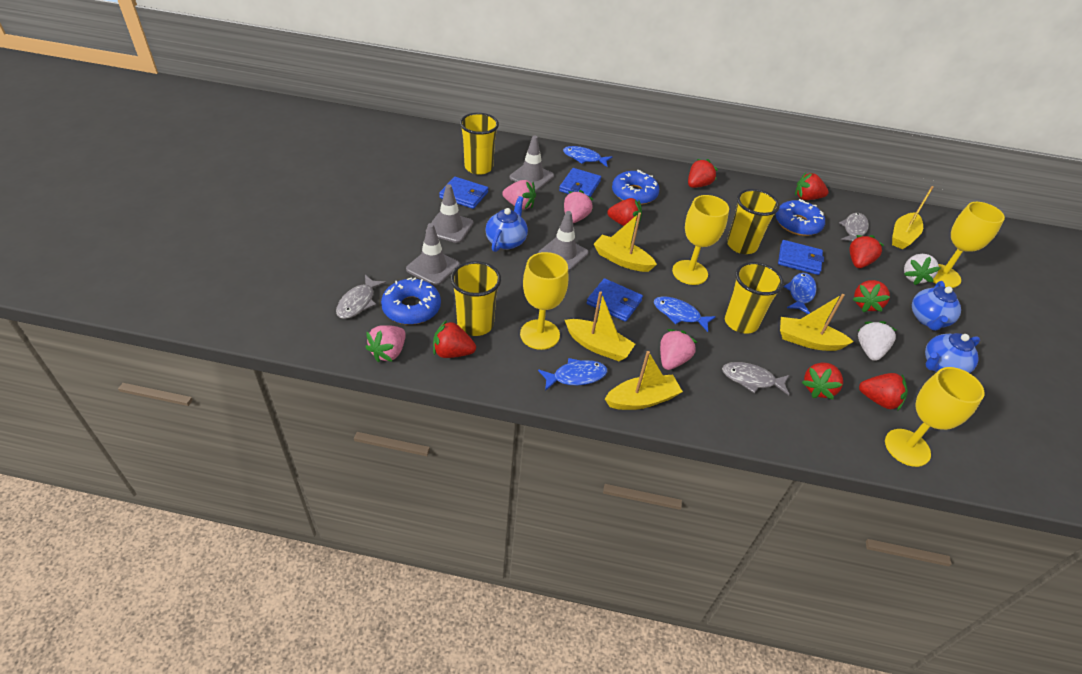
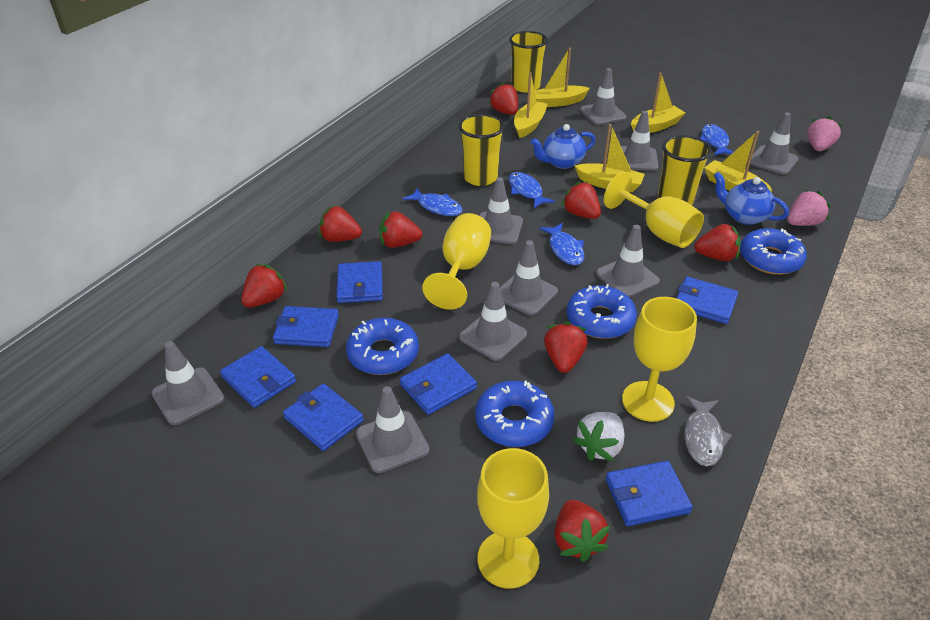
blue donut: 3 -> 4
blue teapot: 3 -> 2
blue wallet: 4 -> 7
grey fish: 3 -> 1
grey traffic cone: 4 -> 9
pink strawberry: 4 -> 2
white strawberry: 2 -> 1
yellow cup: 4 -> 3

